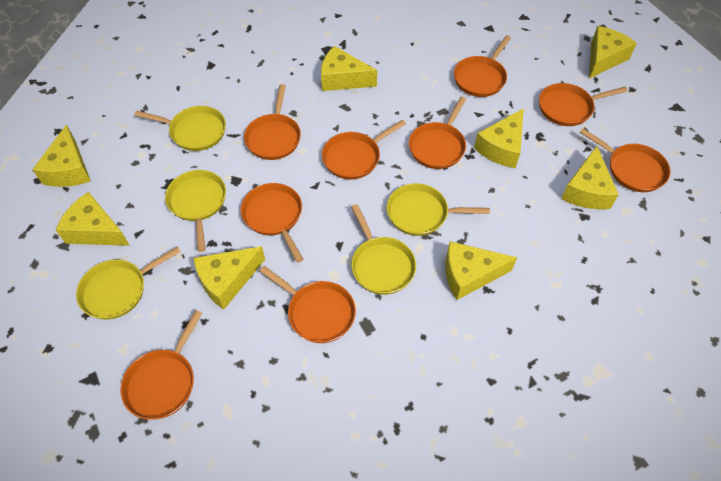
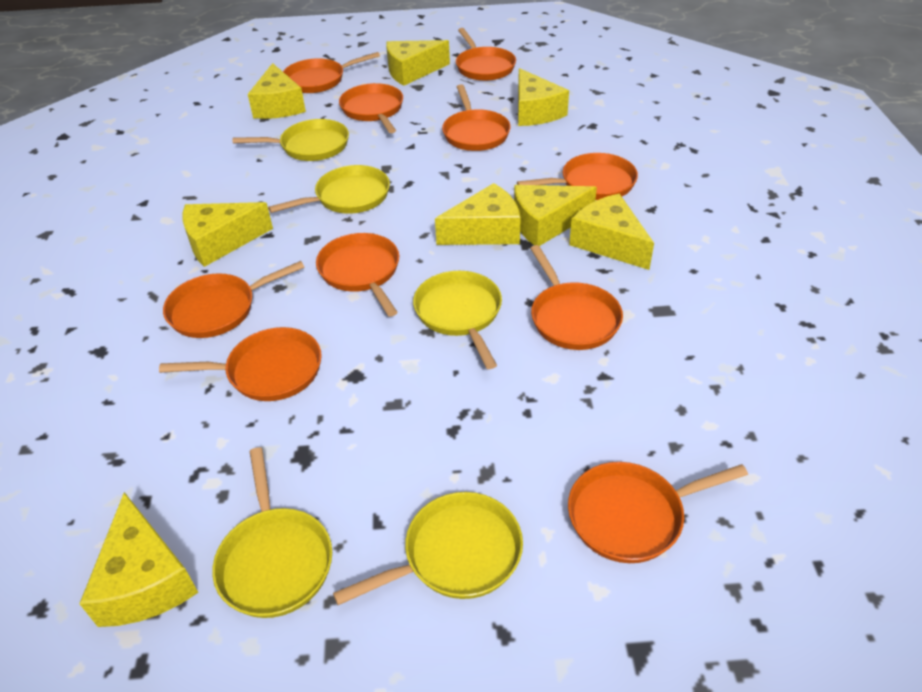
orange pan: 9 -> 10

